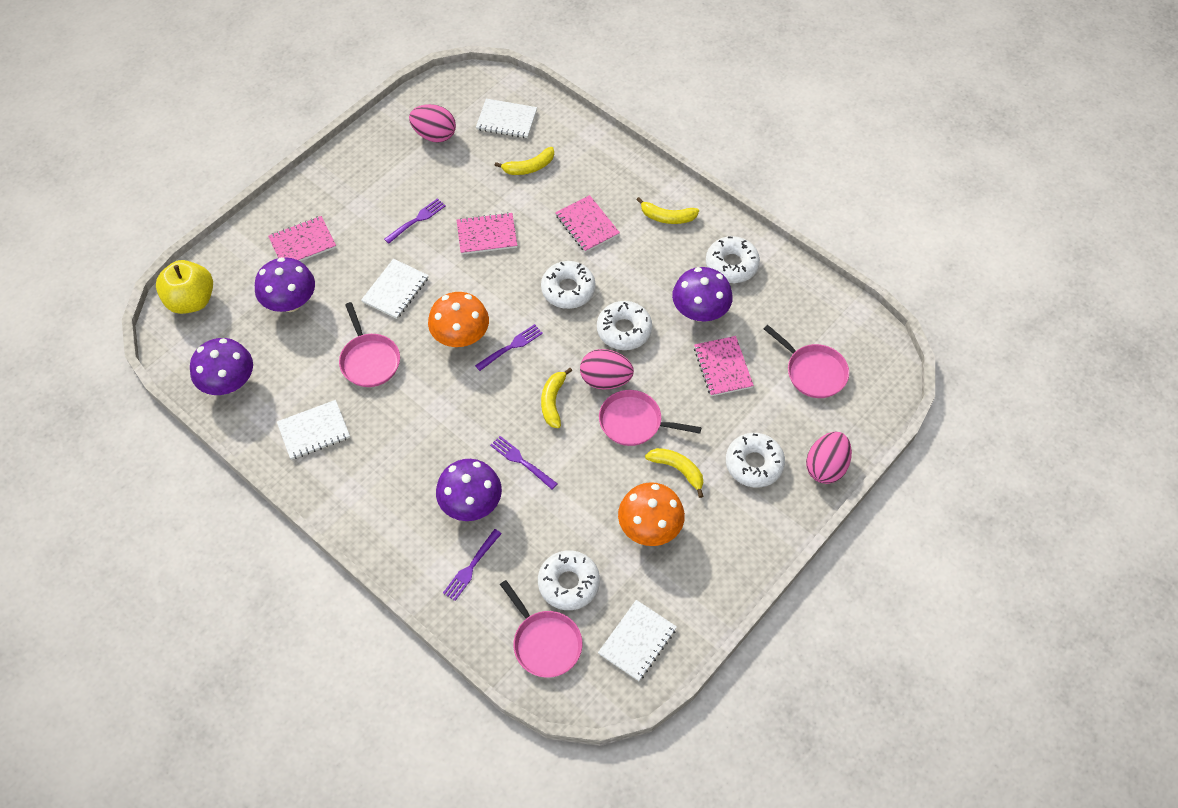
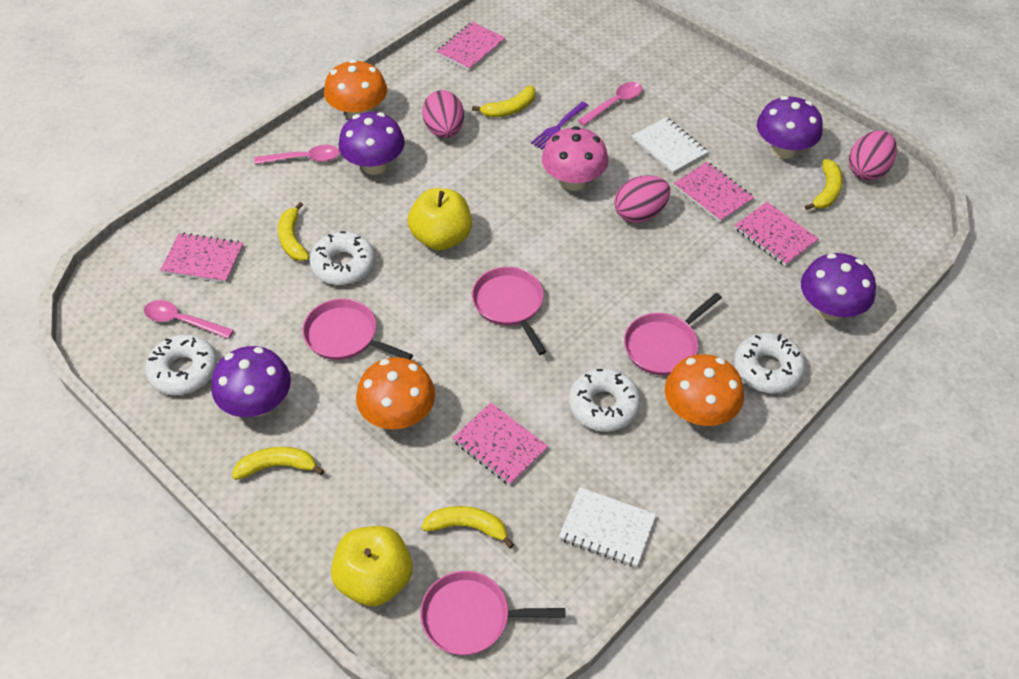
orange mushroom: 2 -> 3
pink mushroom: 0 -> 1
pink notebook: 4 -> 5
pink spoon: 0 -> 3
purple fork: 4 -> 1
white donut: 5 -> 4
white notebook: 4 -> 2
yellow apple: 1 -> 2
yellow banana: 4 -> 5

